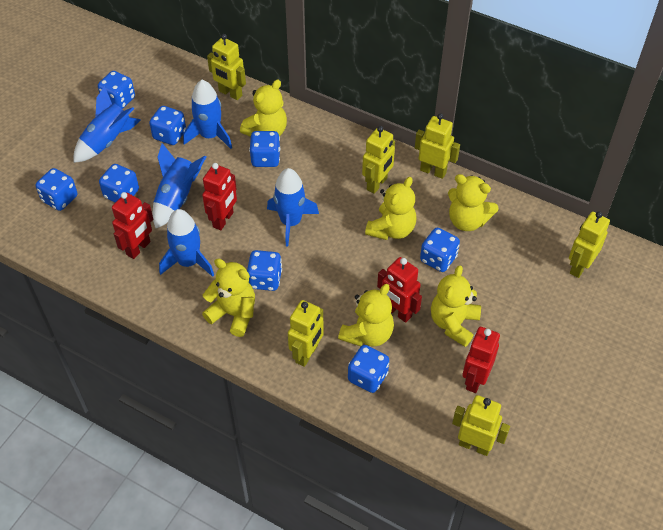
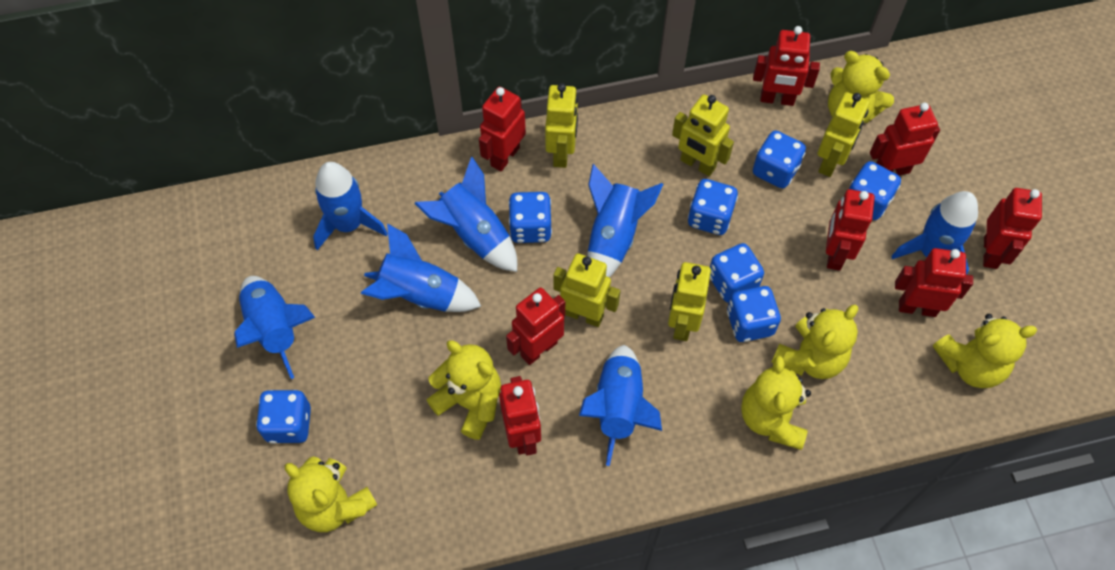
blue dice: 8 -> 7
blue rocket: 5 -> 7
red robot: 4 -> 8
yellow robot: 6 -> 5

